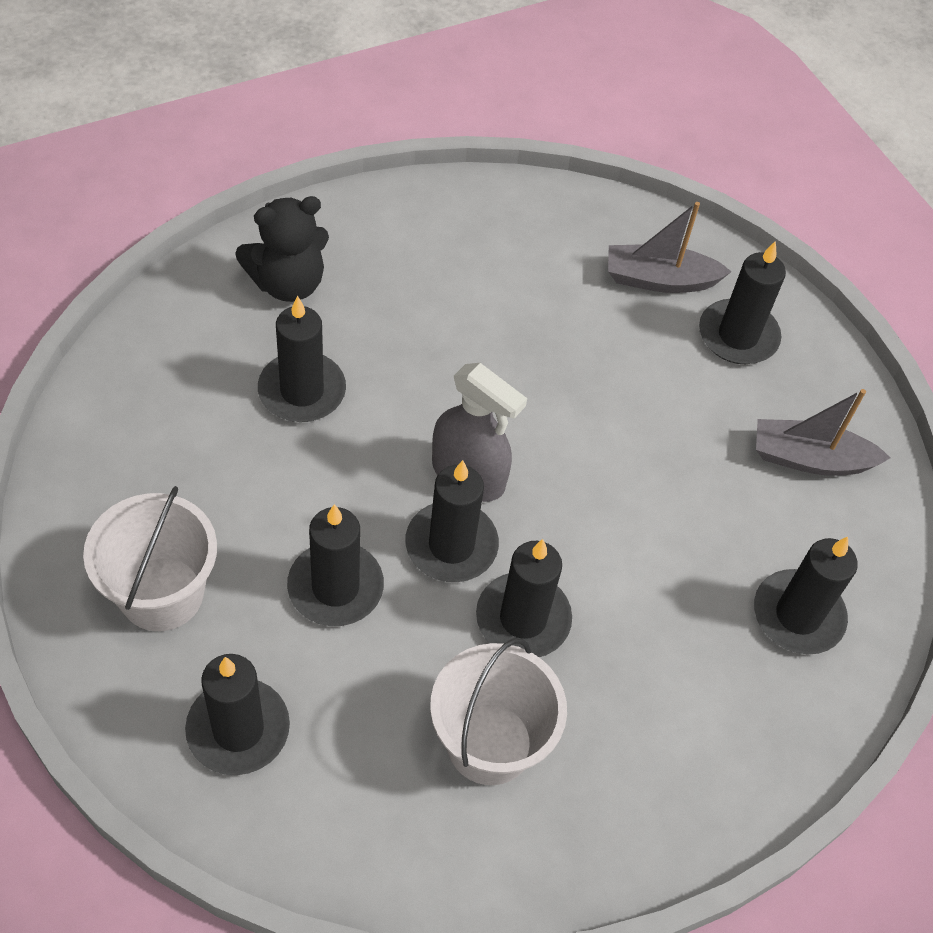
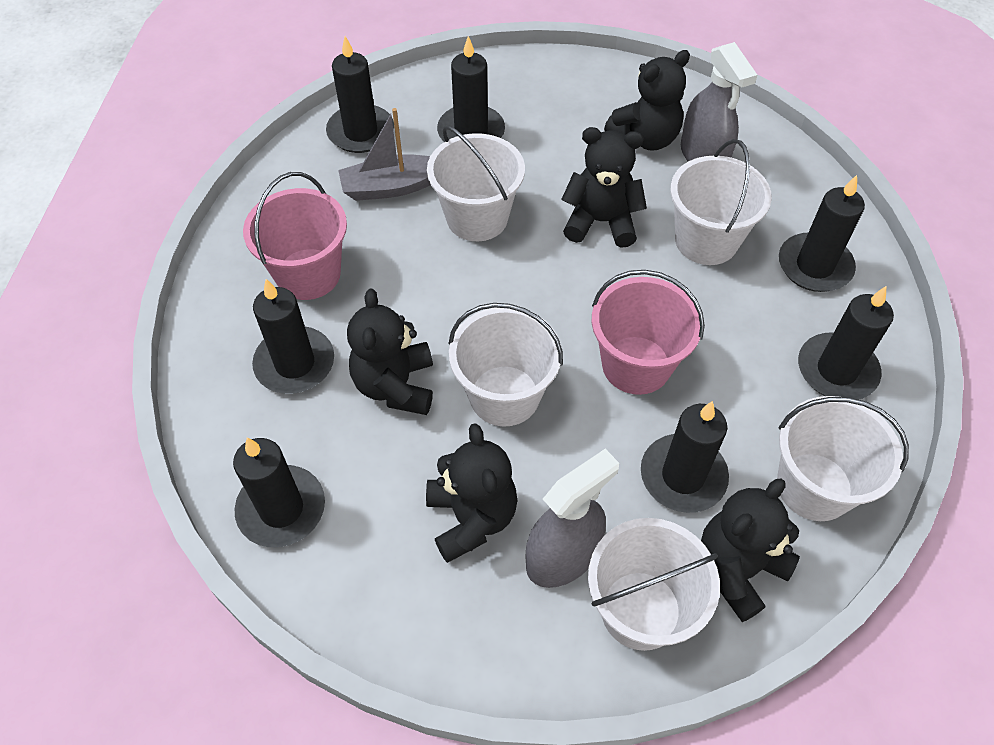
black teddy bear: 1 -> 5
grey boat: 2 -> 1
grey spray bottle: 1 -> 2
pink bucket: 0 -> 2
white bucket: 2 -> 5

